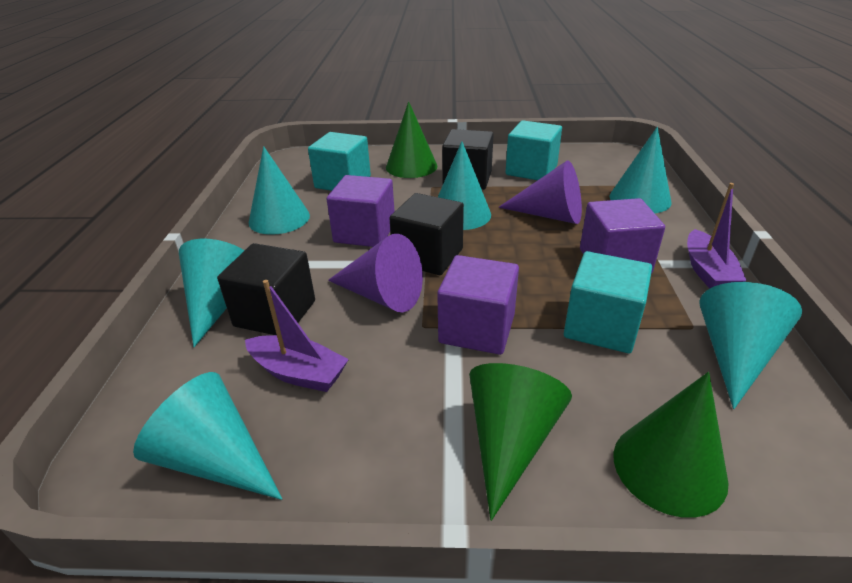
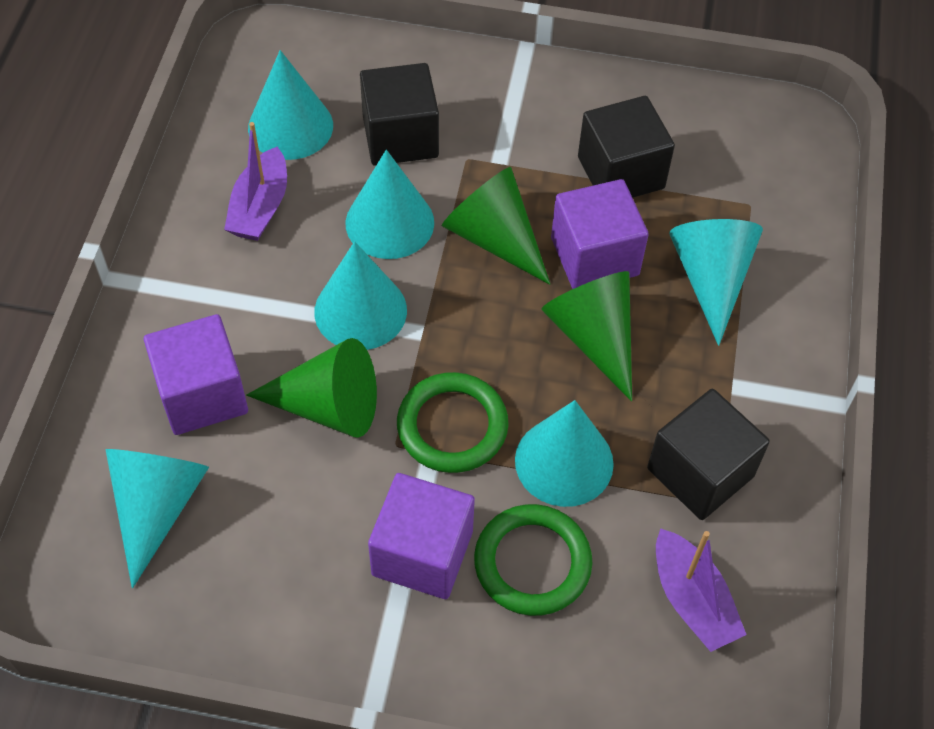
green ring: 0 -> 2
purple cone: 2 -> 0
turquoise cube: 3 -> 0

